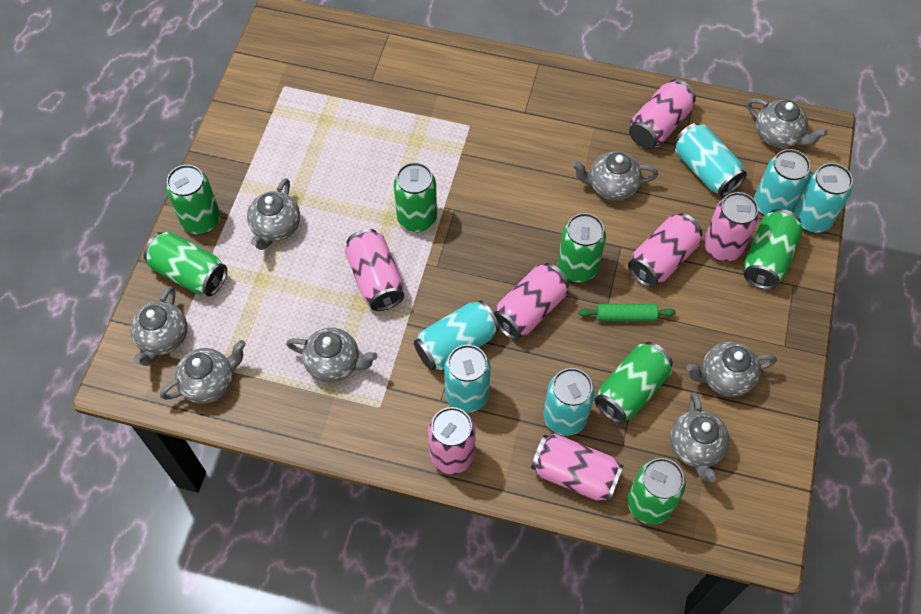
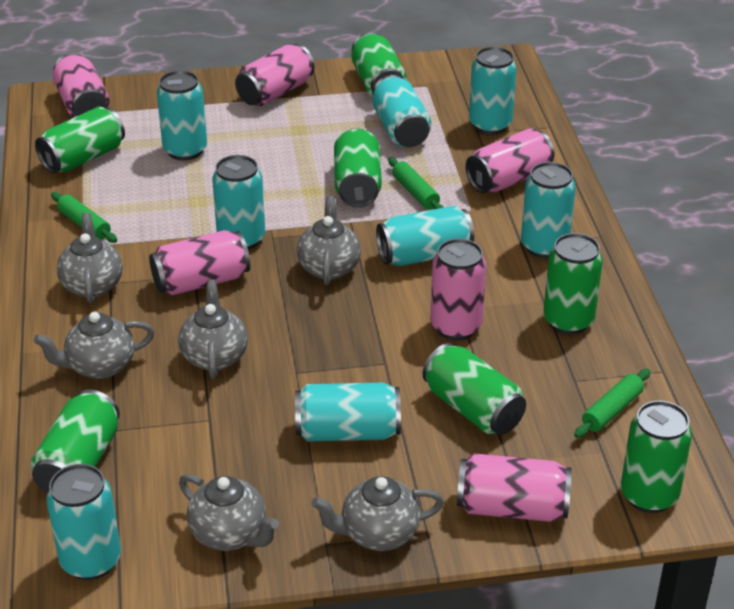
green rolling pin: 1 -> 3
grey teapot: 8 -> 6
pink can: 7 -> 6
turquoise can: 6 -> 8

